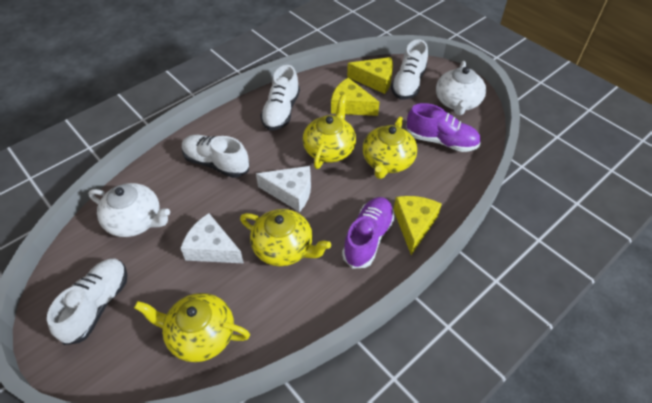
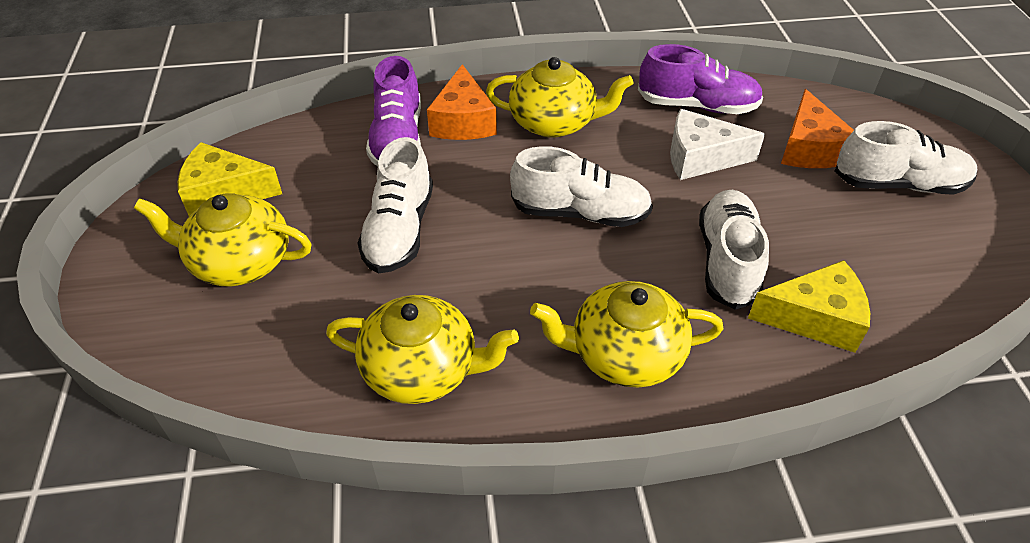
orange cheese: 0 -> 2
white cheese: 2 -> 1
white teapot: 2 -> 0
yellow cheese: 3 -> 2

